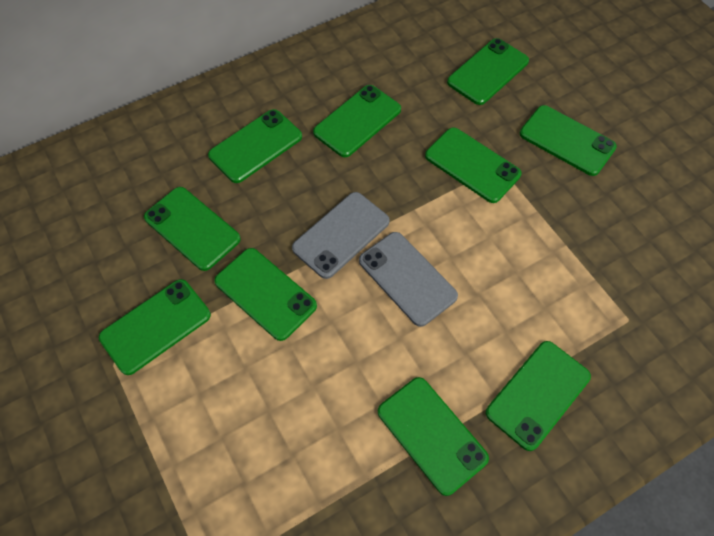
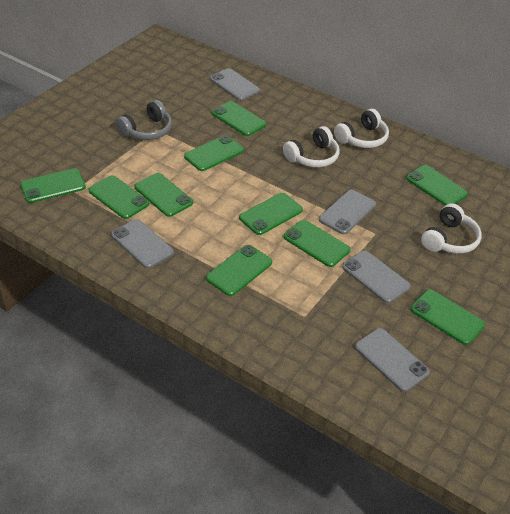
grey headphones: 0 -> 1
grey phone: 2 -> 5
white headphones: 0 -> 3

